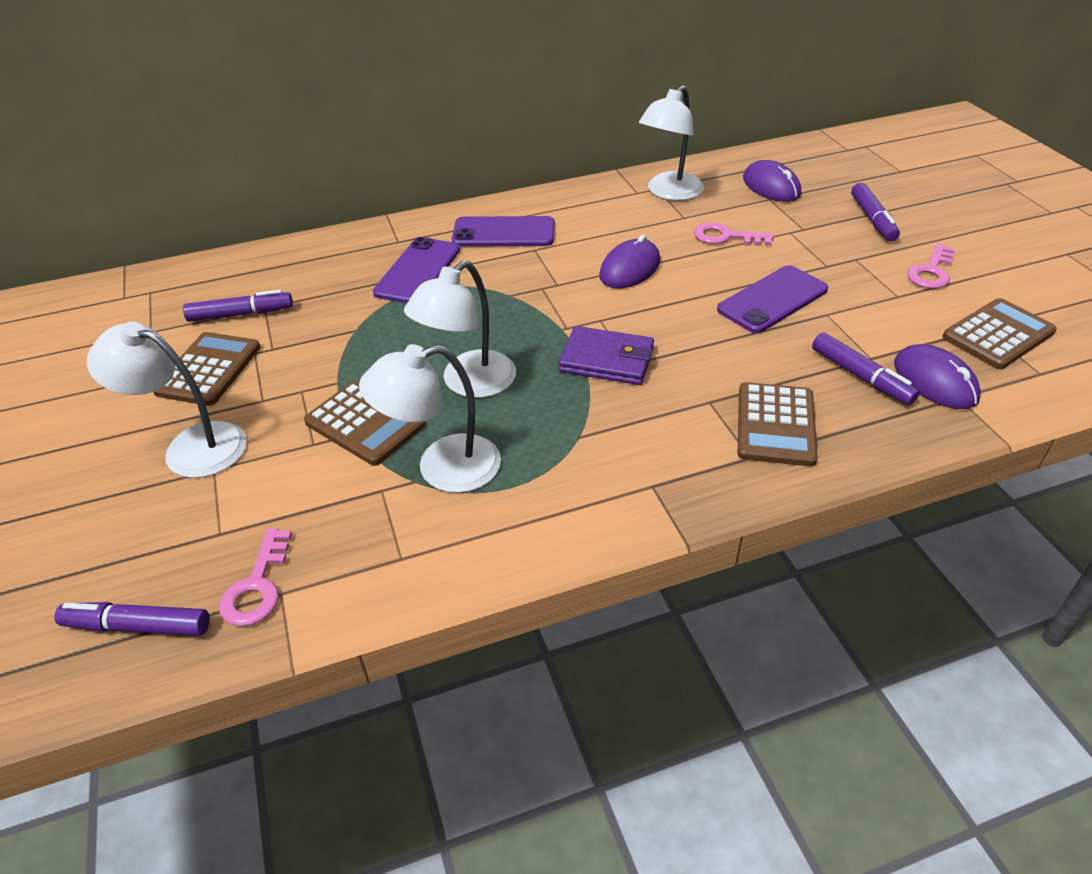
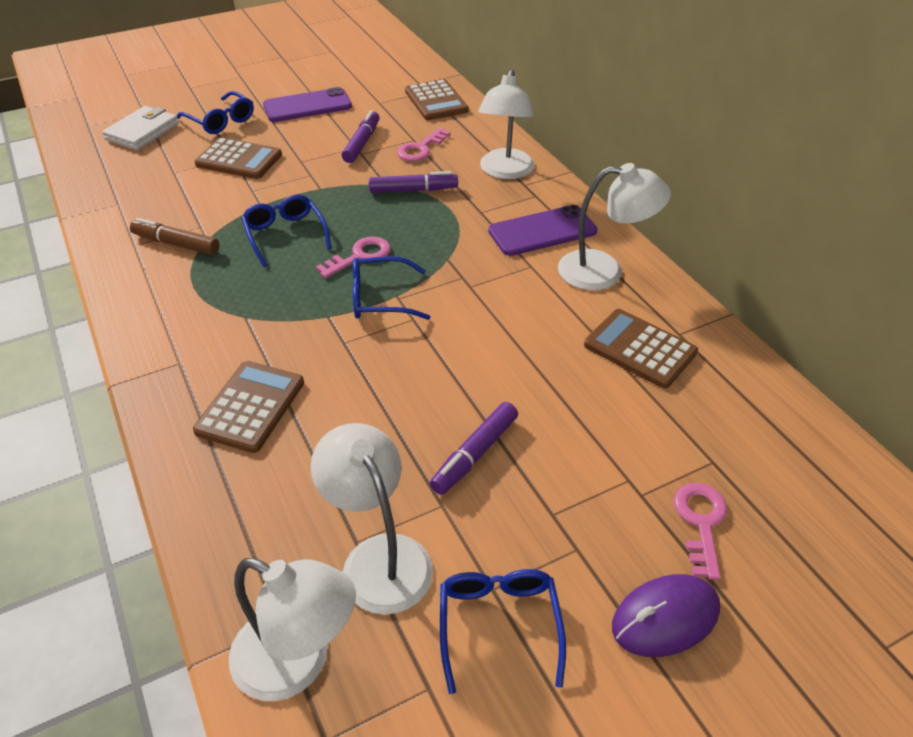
blue glasses: 0 -> 4
brown marker: 0 -> 1
purple marker: 4 -> 3
purple mouse: 3 -> 1
purple phone: 3 -> 2
purple wallet: 1 -> 0
white wallet: 0 -> 1

